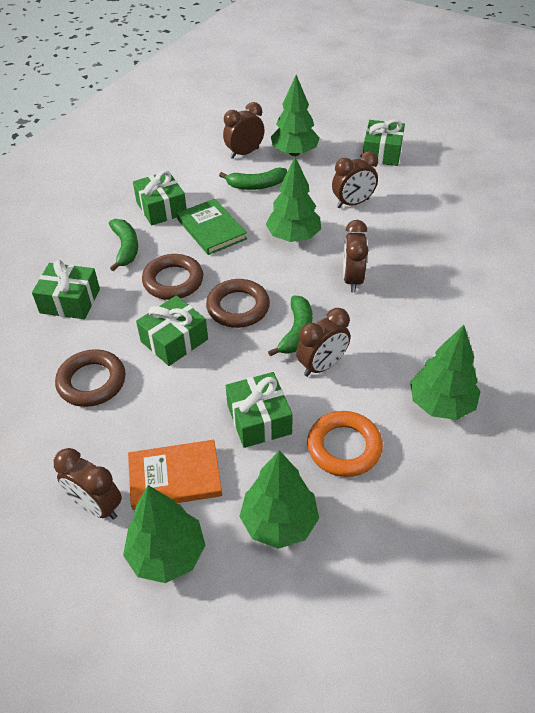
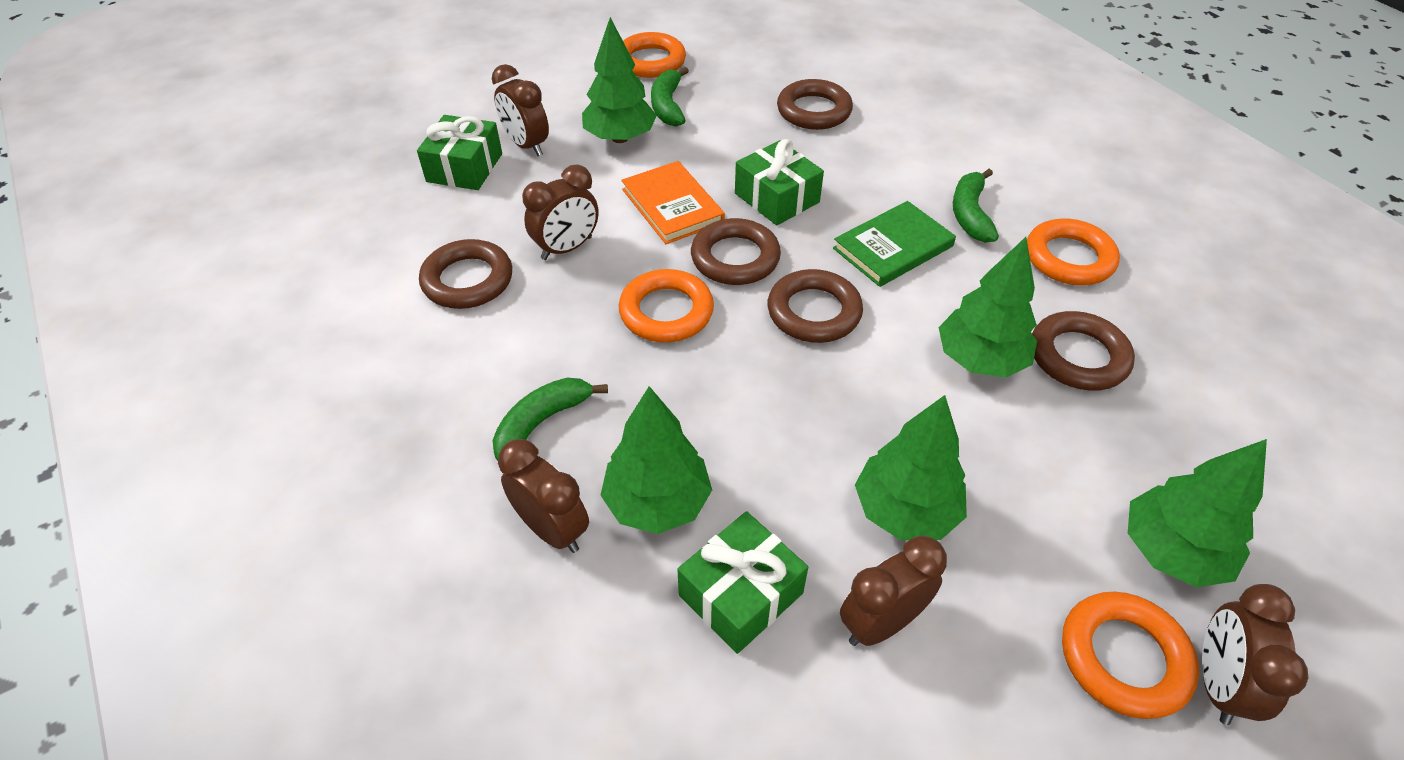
brown ring: 3 -> 5
green gift: 5 -> 3
orange ring: 1 -> 4

